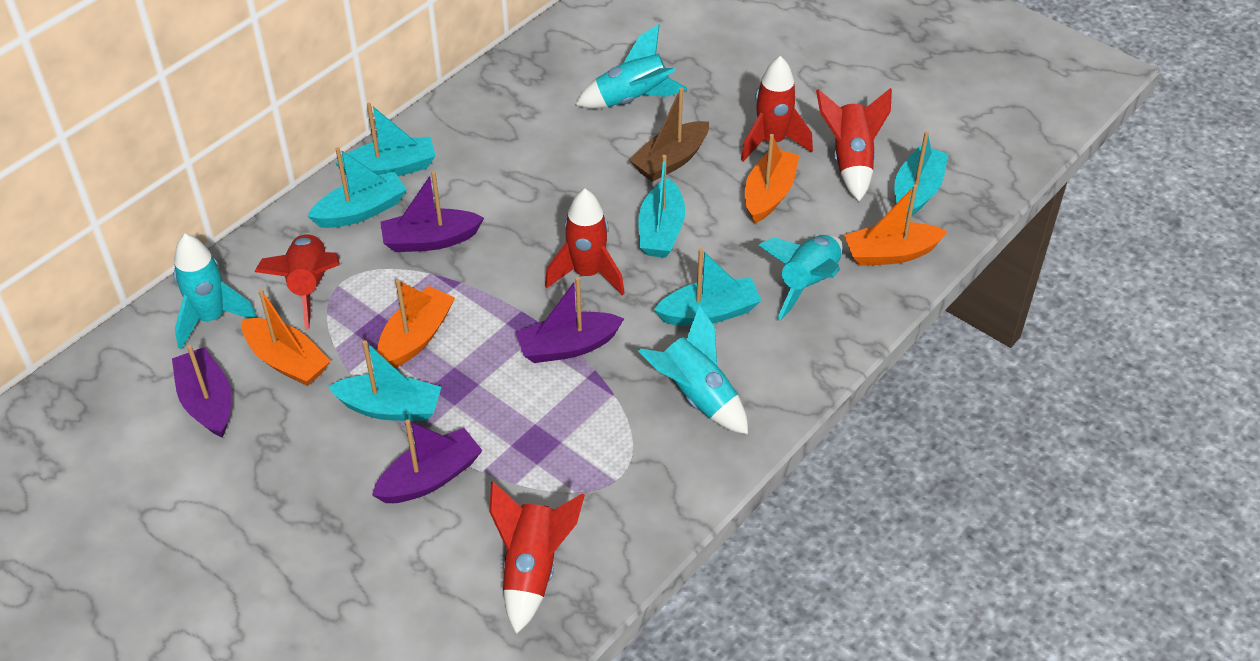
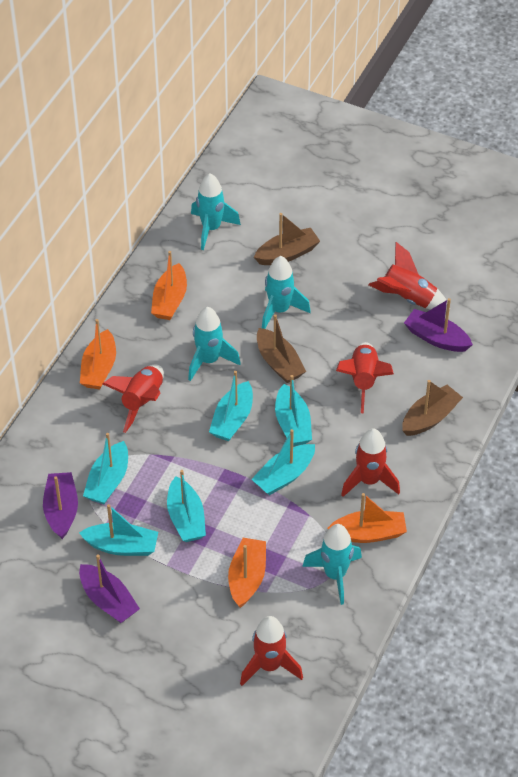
brown boat: 1 -> 3
purple boat: 4 -> 3

